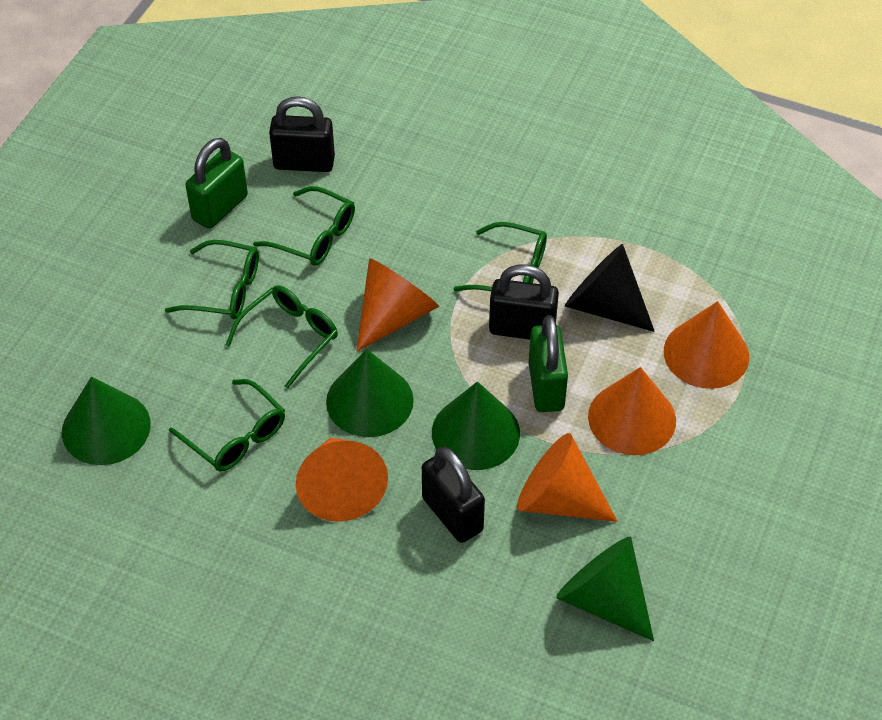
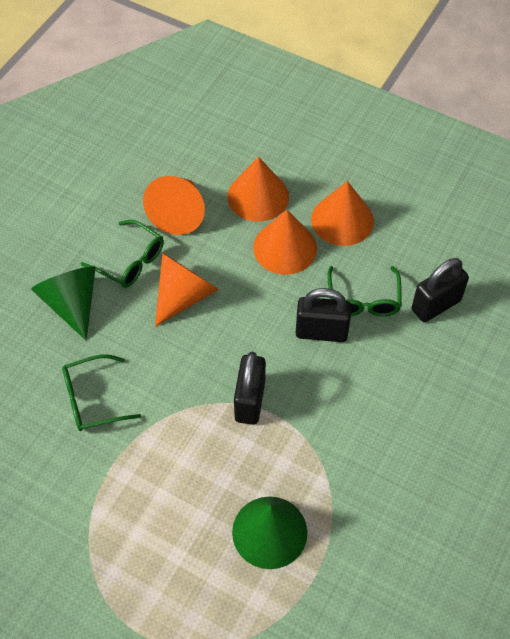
black cone: 1 -> 0
green cone: 4 -> 2
green glasses: 5 -> 3
green padlock: 2 -> 0

